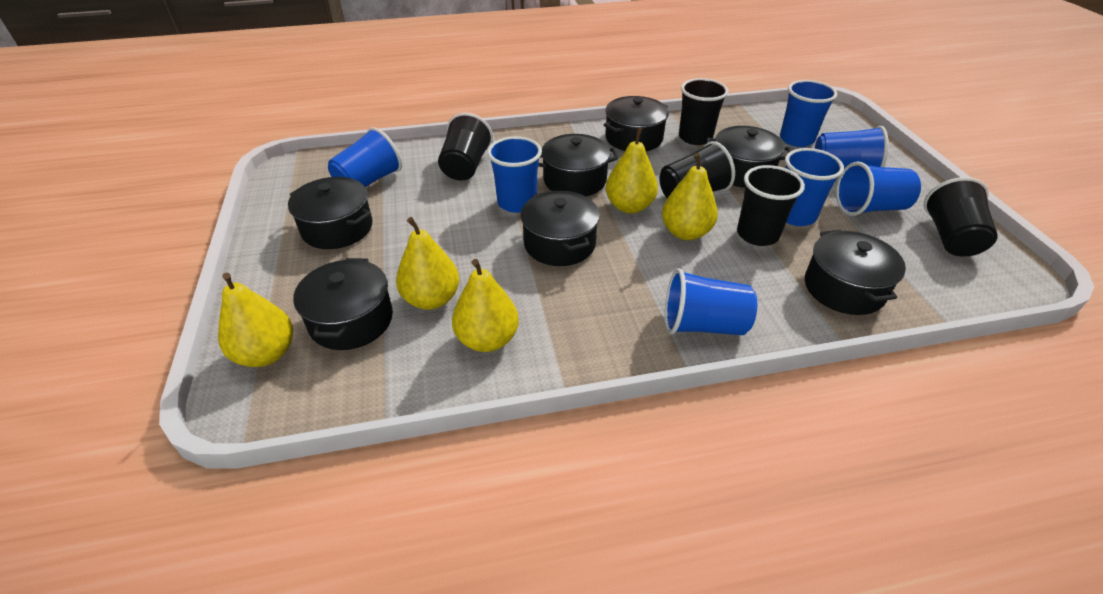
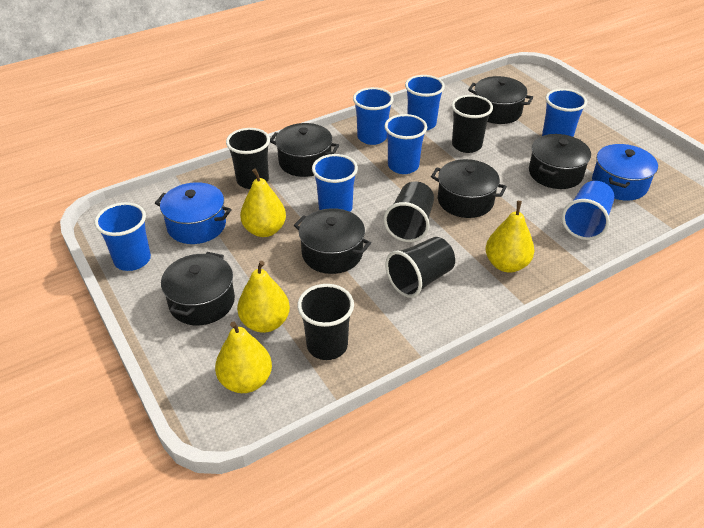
black pot: 7 -> 6
blue pot: 0 -> 2
yellow pear: 5 -> 4

